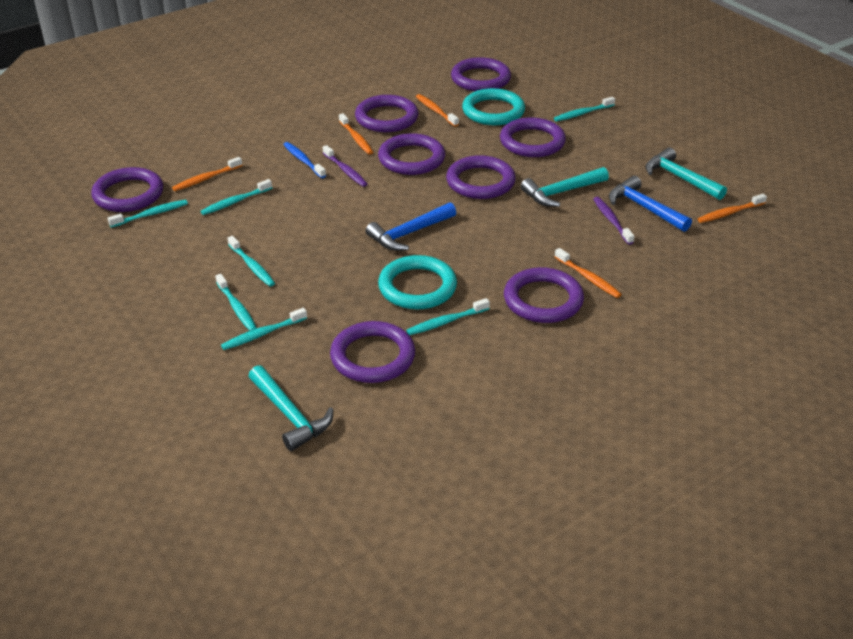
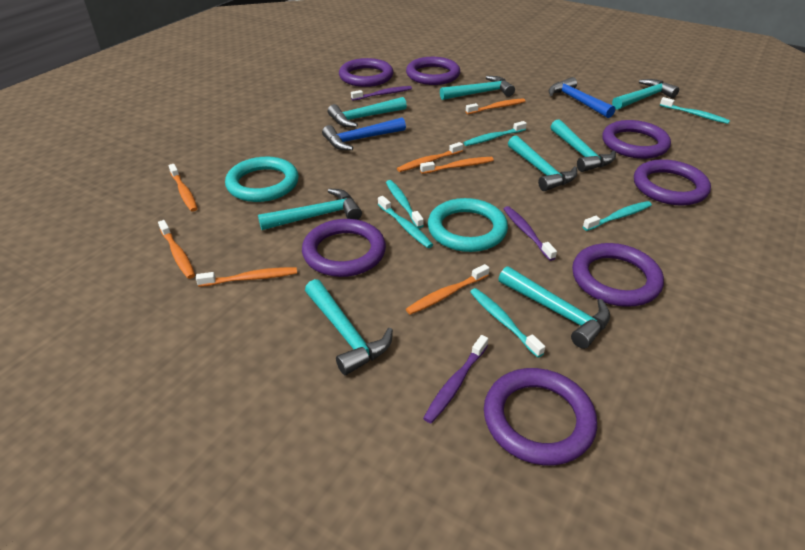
blue toothbrush: 1 -> 0
orange toothbrush: 5 -> 7
purple ring: 8 -> 7
purple toothbrush: 2 -> 3
turquoise hammer: 3 -> 8
turquoise toothbrush: 7 -> 6

